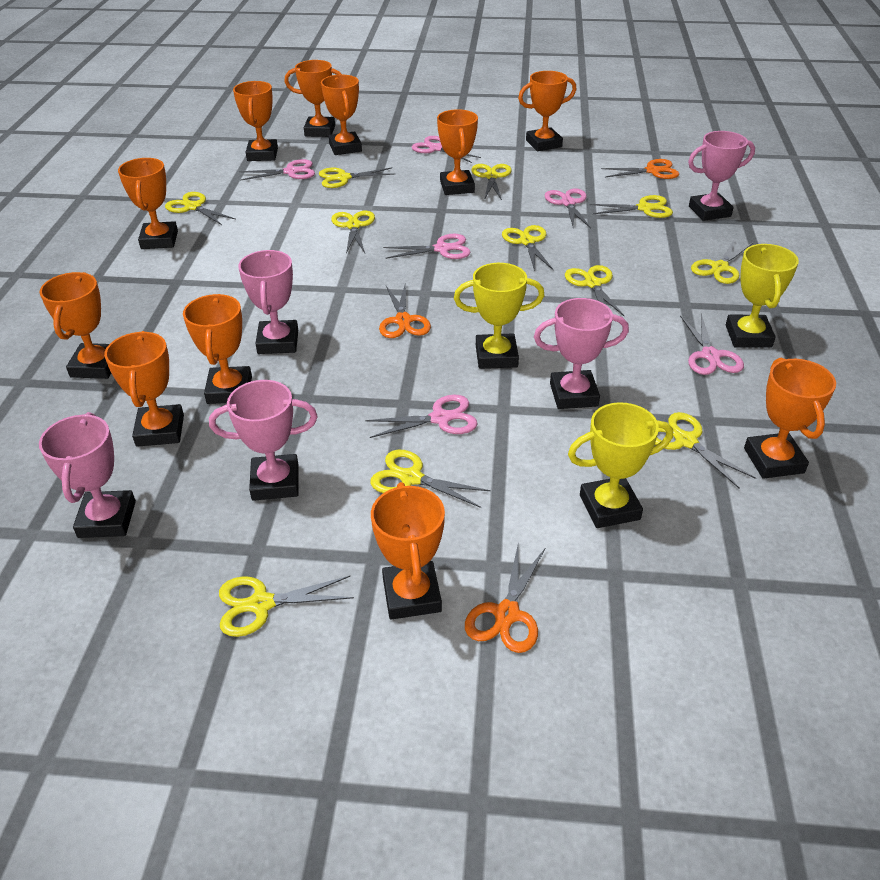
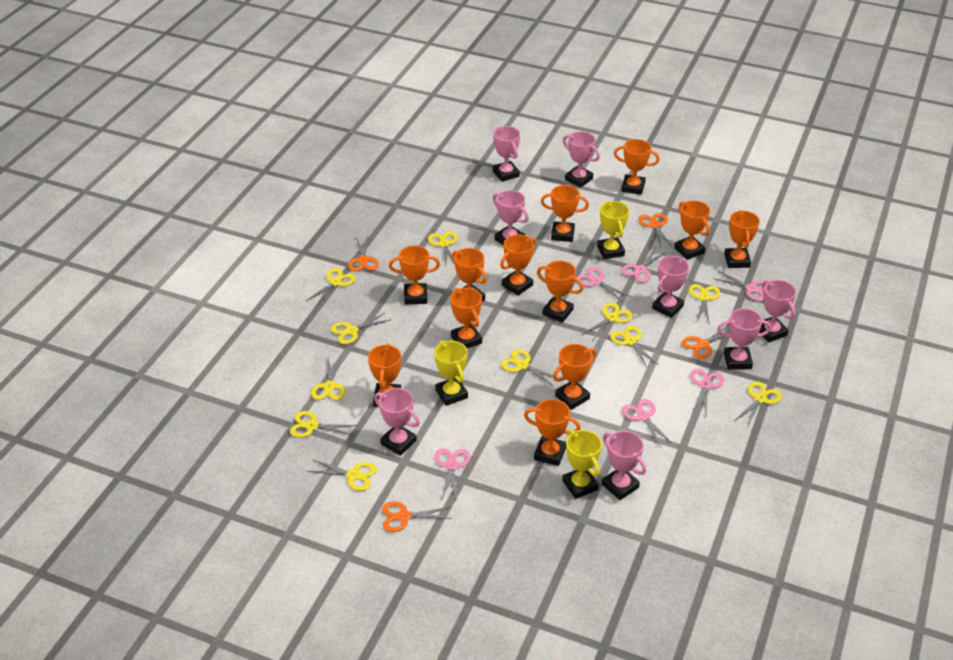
orange scissors: 3 -> 4
orange trophy: 11 -> 12
pink trophy: 5 -> 8

